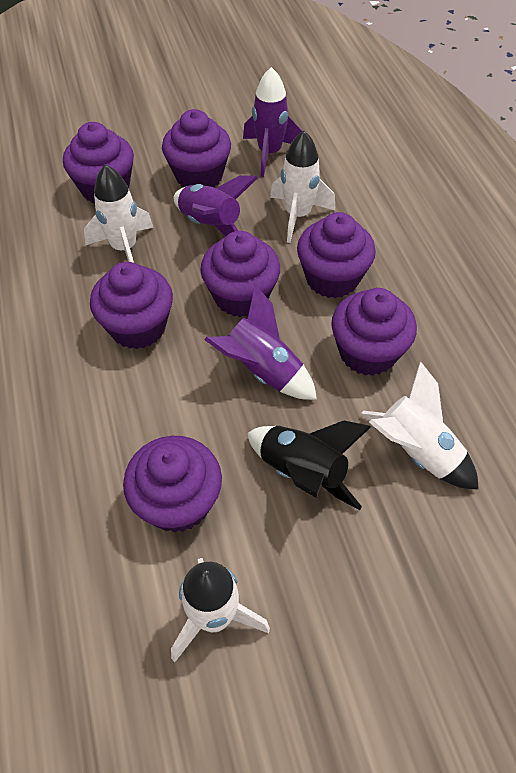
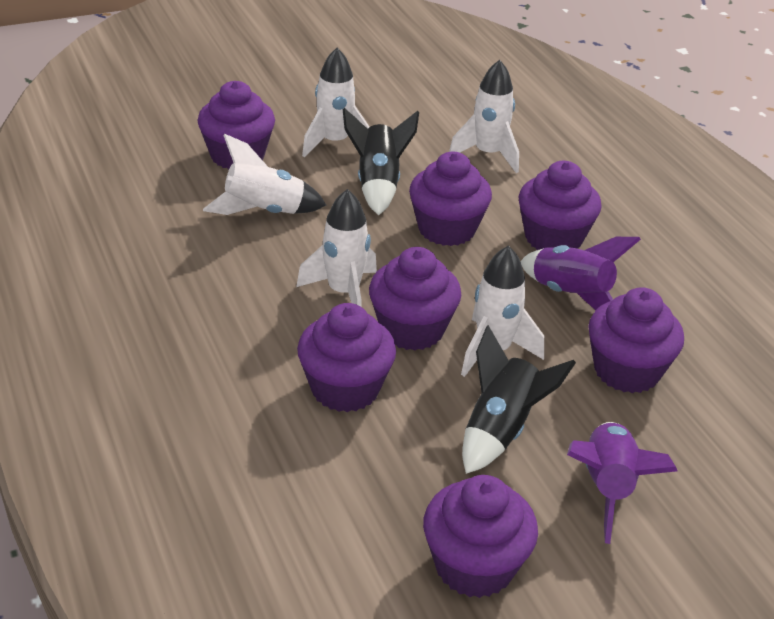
black rocket: 1 -> 2
purple rocket: 3 -> 2
white rocket: 4 -> 5

